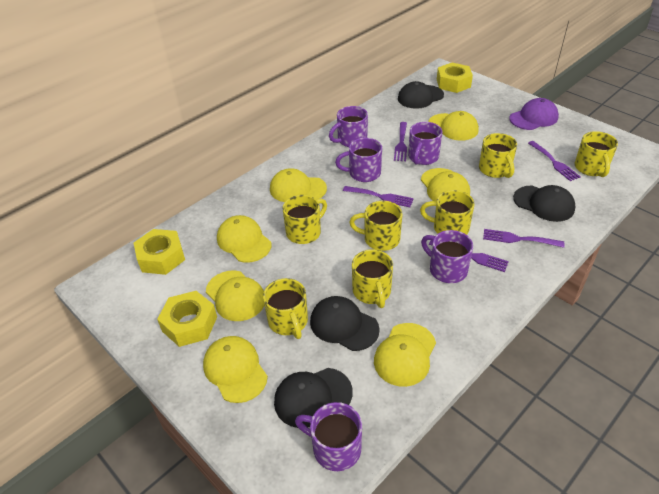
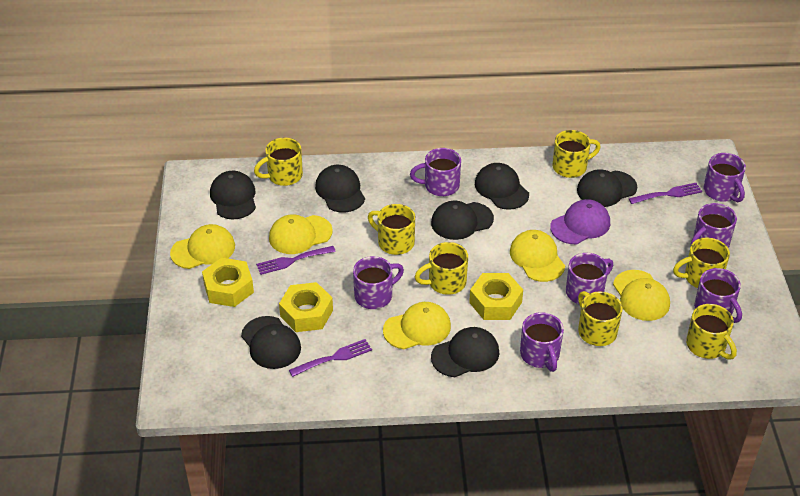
black cap: 4 -> 7
purple fork: 5 -> 3
purple mug: 5 -> 7
yellow cap: 7 -> 5

